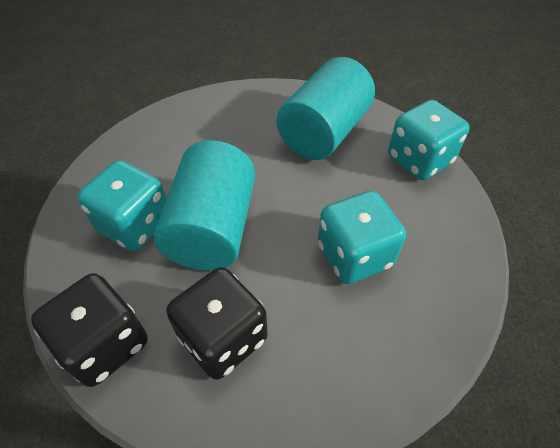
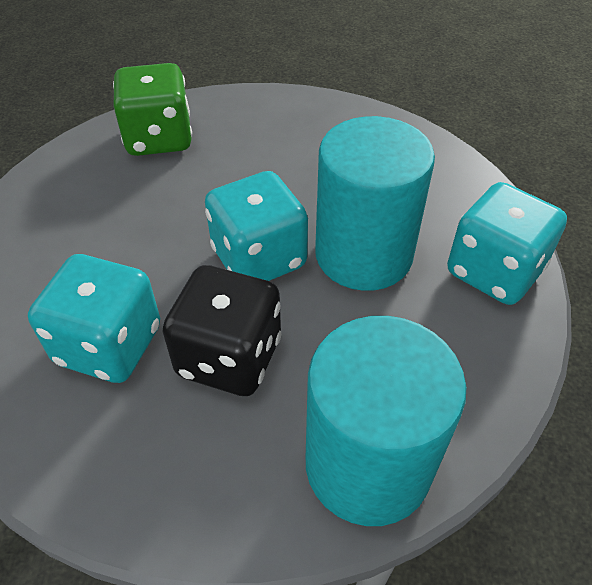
black dice: 2 -> 1
green dice: 0 -> 1

